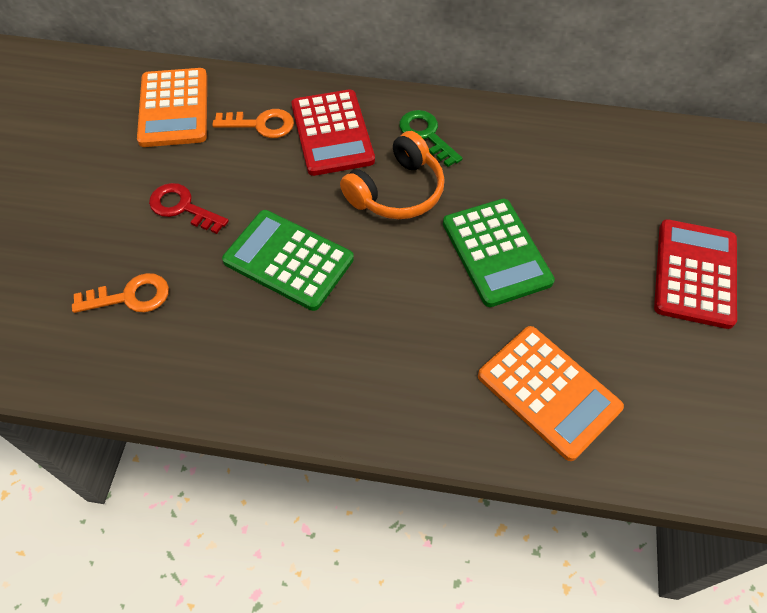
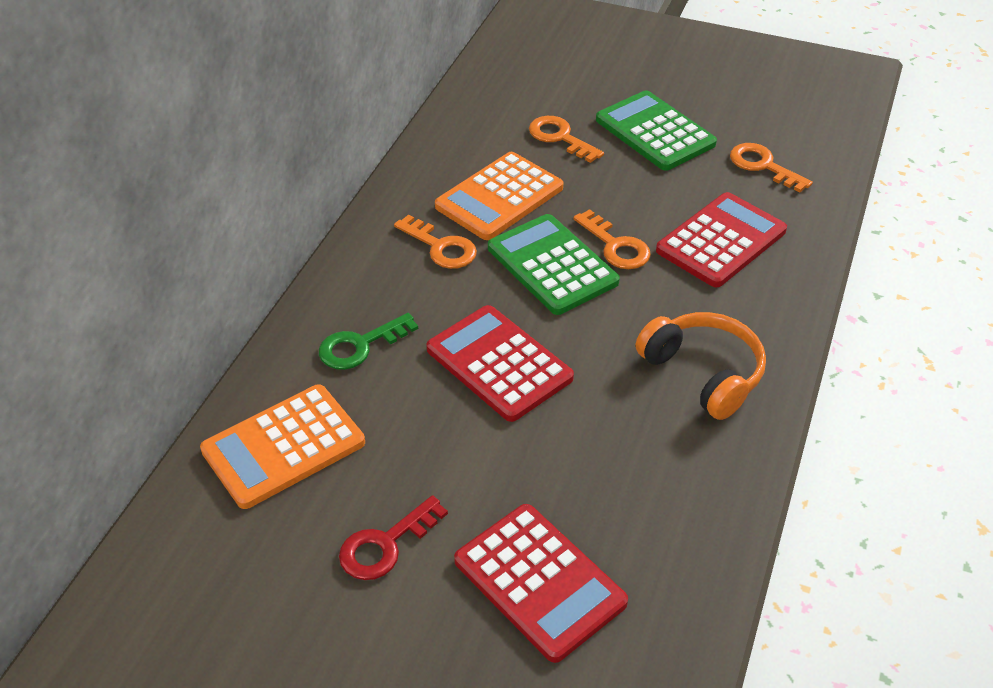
orange key: 2 -> 4
red calculator: 2 -> 3

